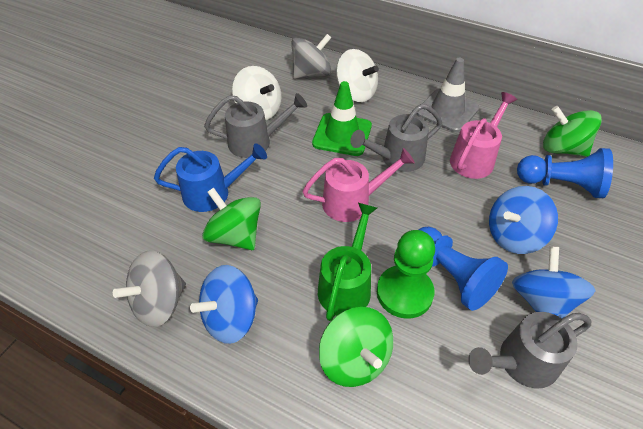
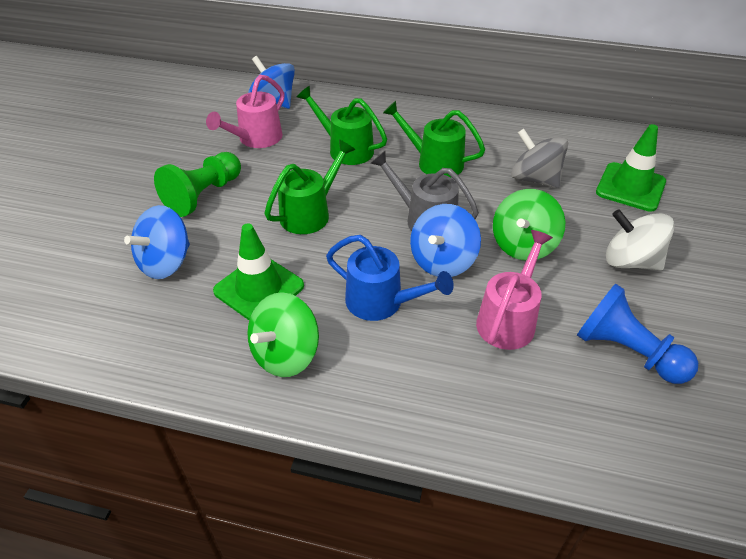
blue pawn: 2 -> 1
green spinning top: 3 -> 2
green traffic cone: 1 -> 2
green watering can: 1 -> 3
grey spinning top: 2 -> 1
grey traffic cone: 1 -> 0
grey watering can: 3 -> 1
white spinning top: 2 -> 1

